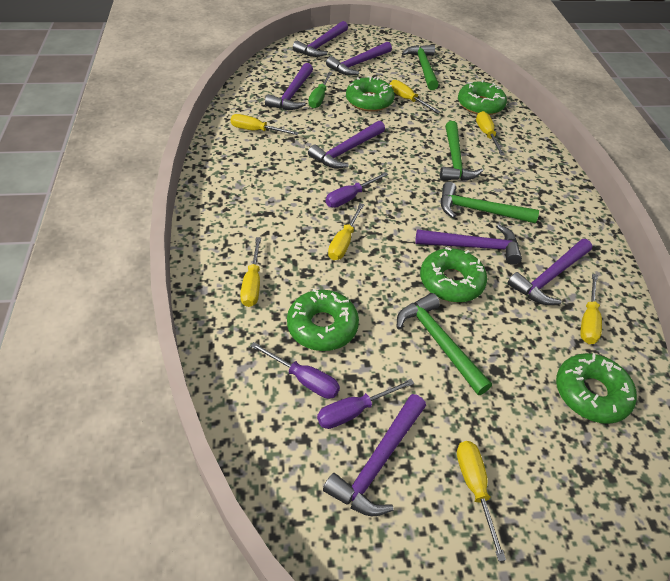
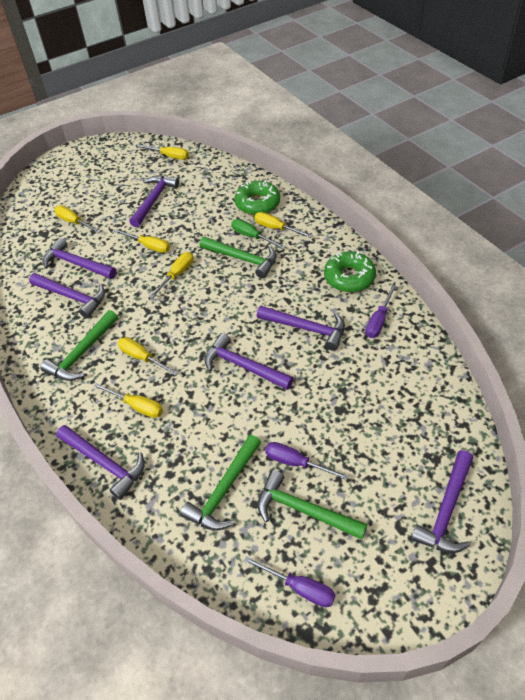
green donut: 5 -> 2

